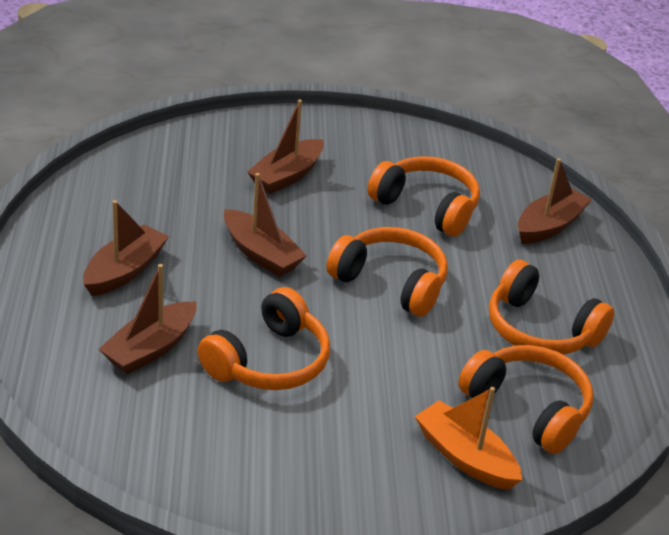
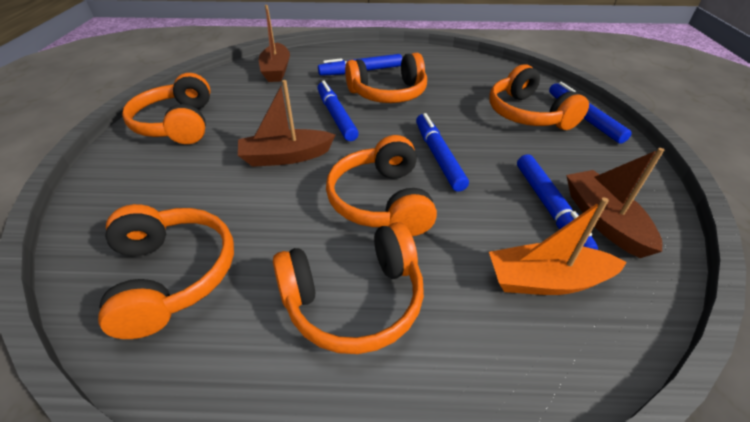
blue marker: 0 -> 5
brown boat: 5 -> 3
orange headphones: 5 -> 6

